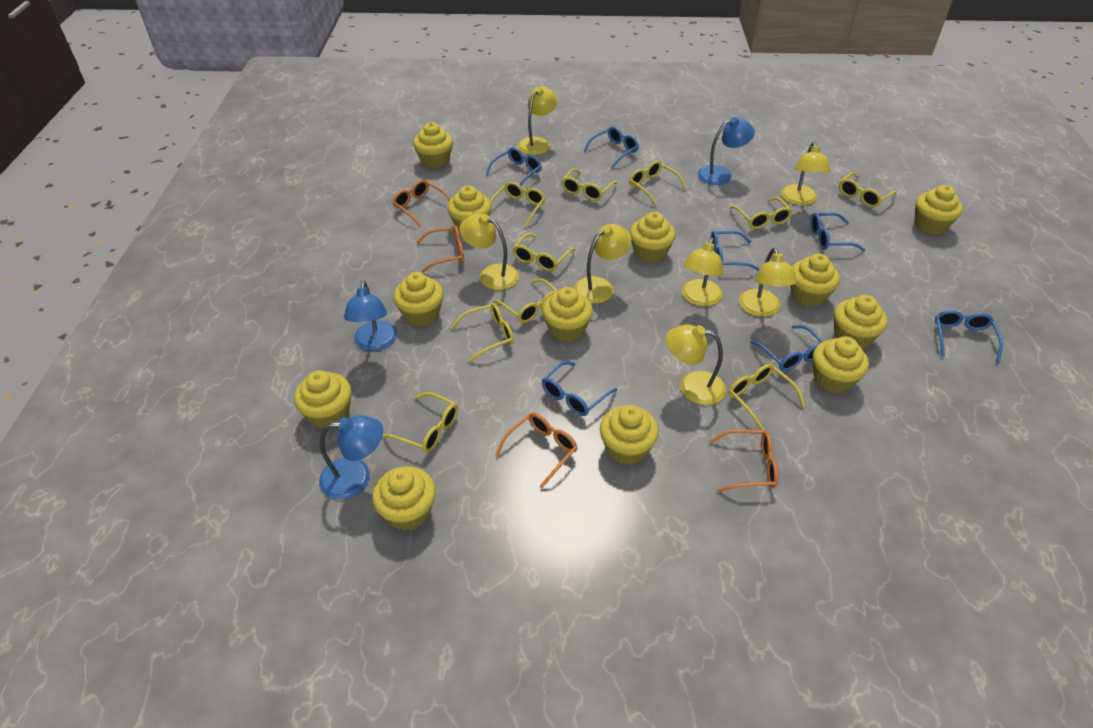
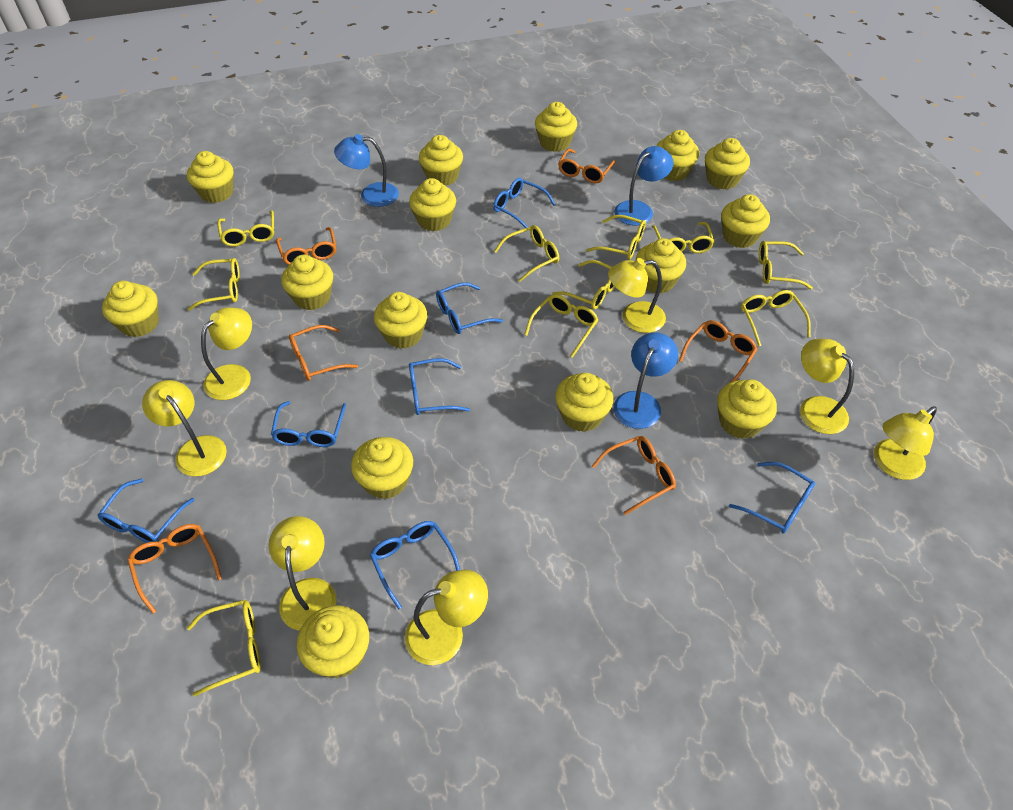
orange glasses: 4 -> 6
yellow cupcake: 12 -> 15

